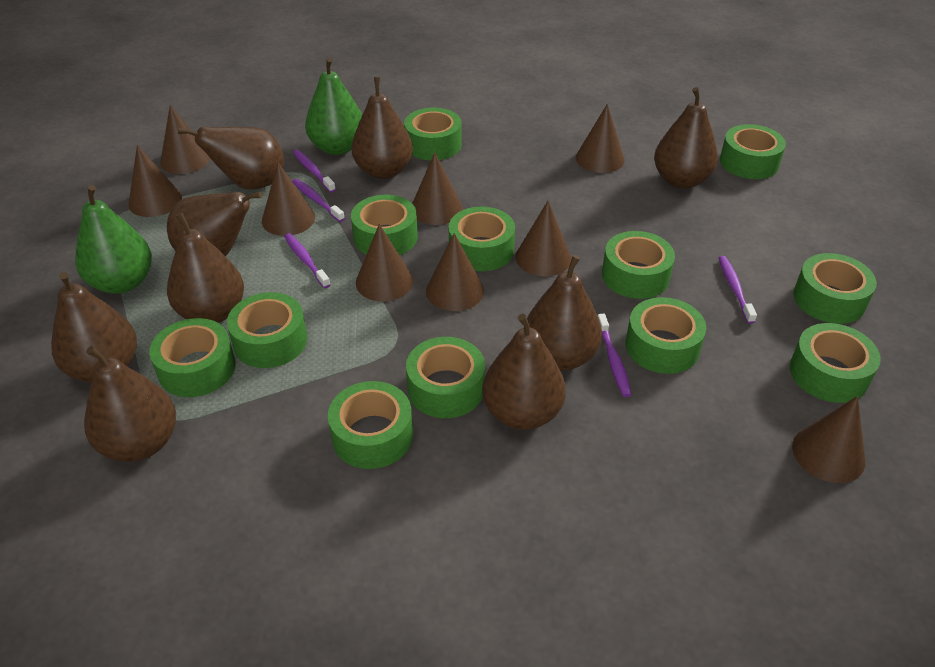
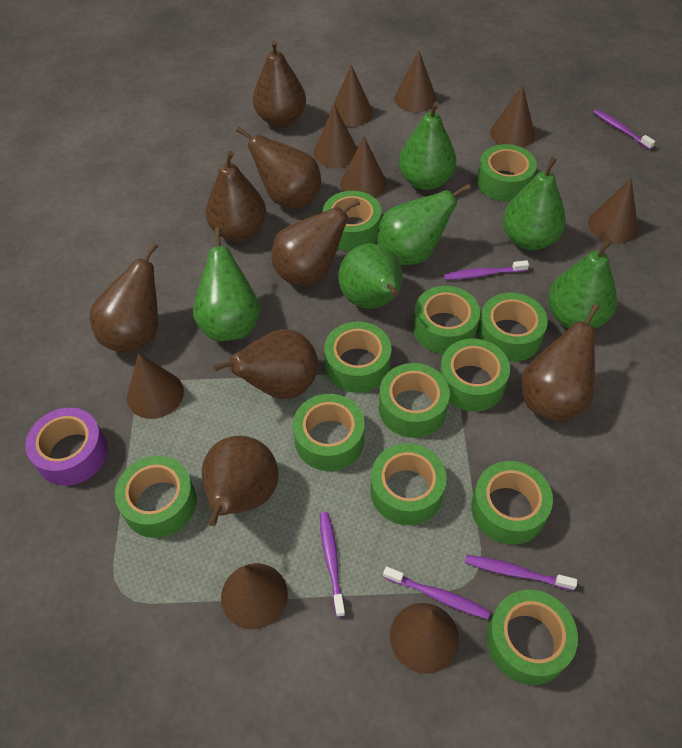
brown pear: 9 -> 8
green pear: 2 -> 6
purple tape: 0 -> 1

